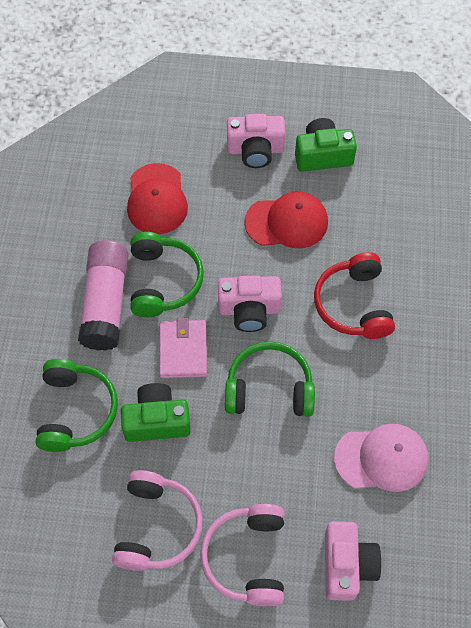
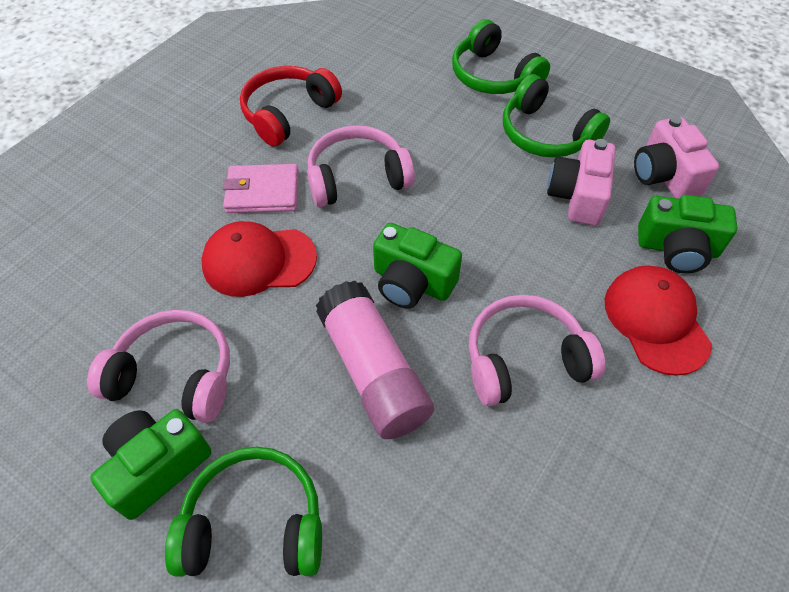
green camera: 2 -> 3
pink camera: 3 -> 2
pink cap: 1 -> 0
pink headphones: 2 -> 3

